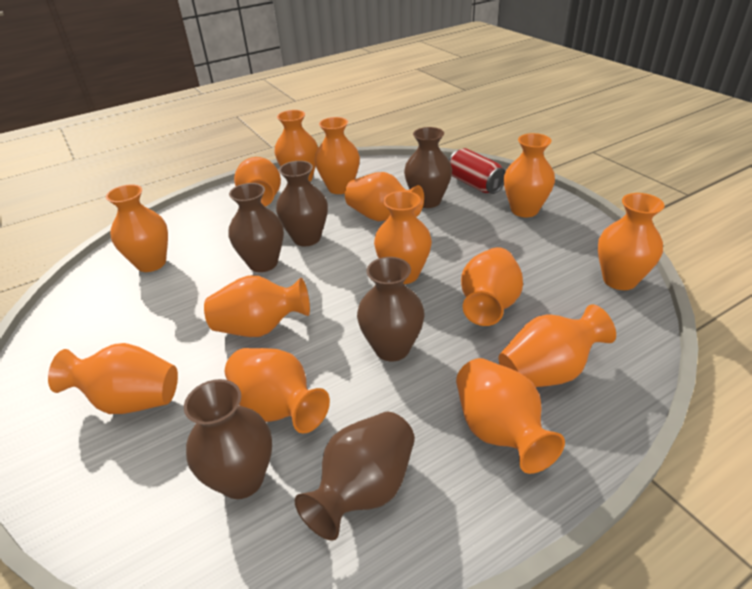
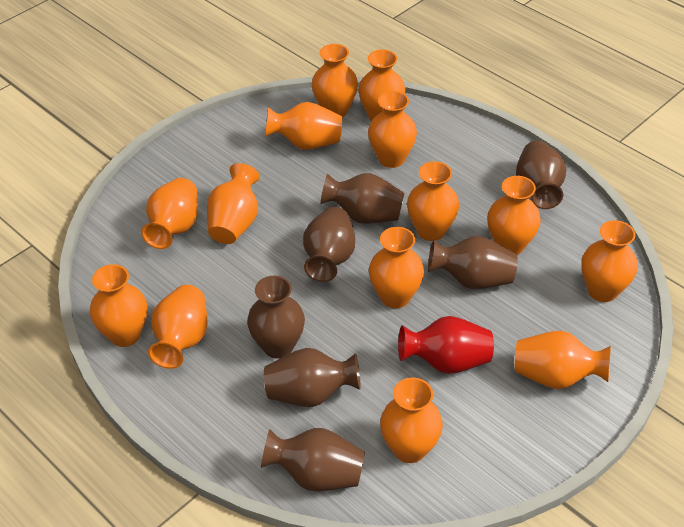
brown vase: 6 -> 7
red can: 1 -> 0
red vase: 0 -> 1

